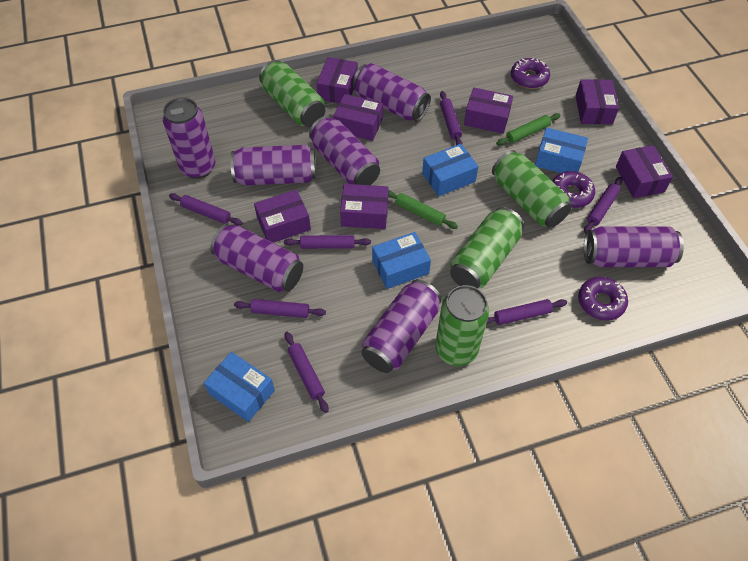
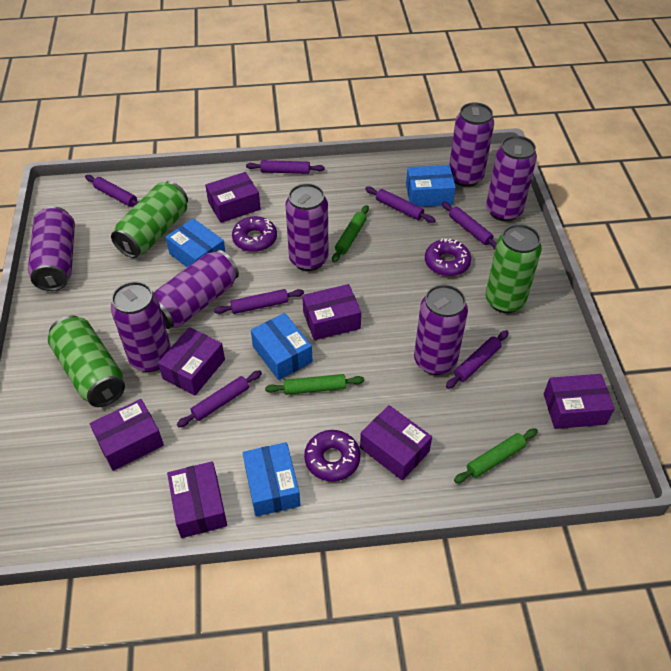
green can: 4 -> 3
green rolling pin: 2 -> 3

